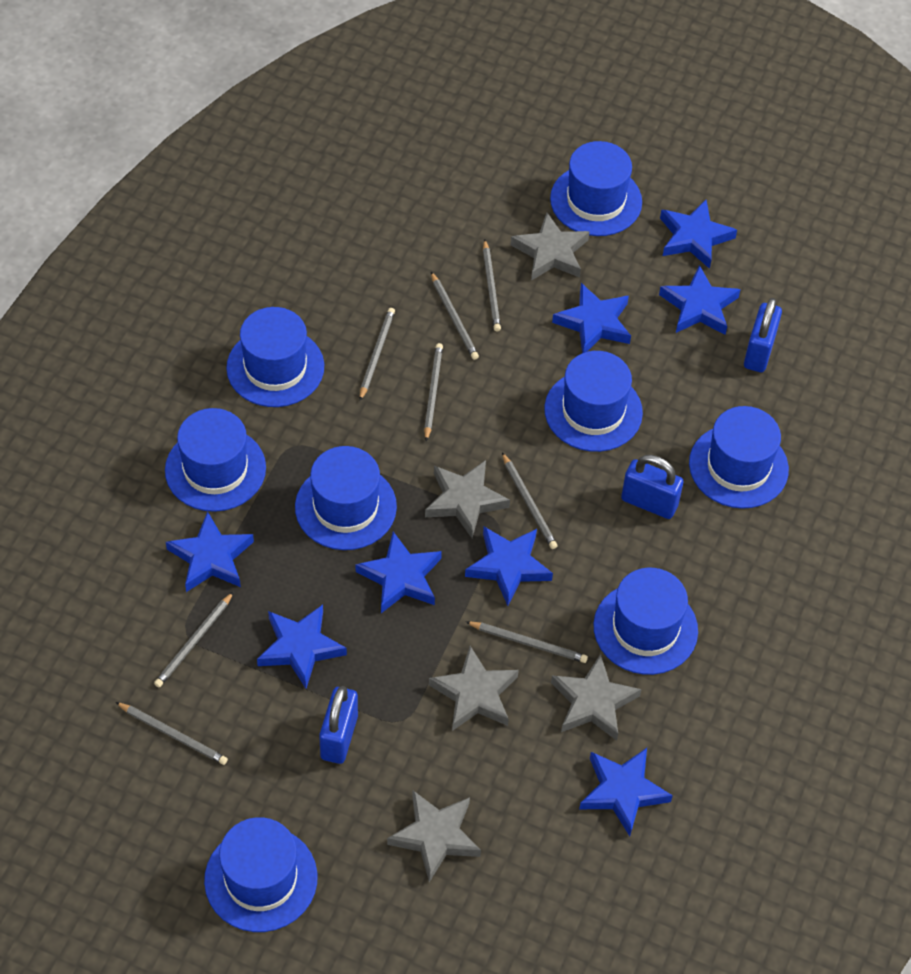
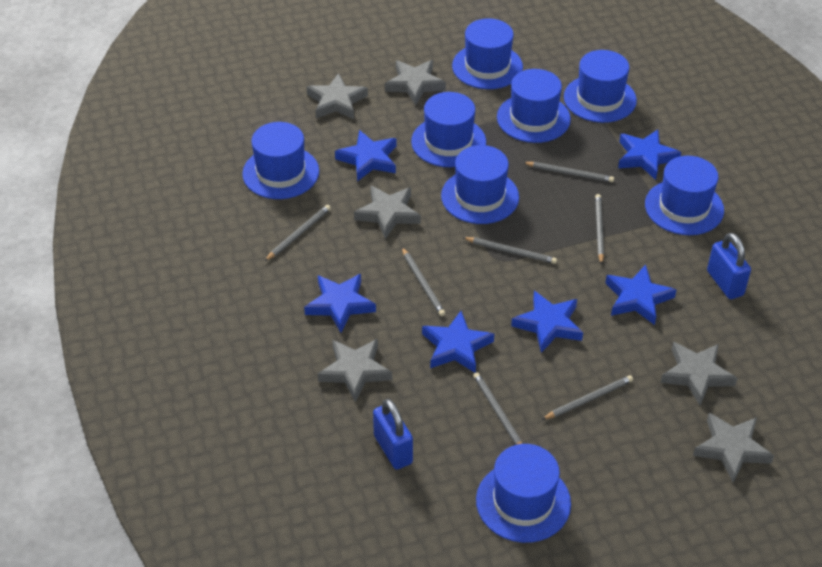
blue padlock: 3 -> 2
blue star: 8 -> 6
grey pencil: 8 -> 7
grey star: 5 -> 6

